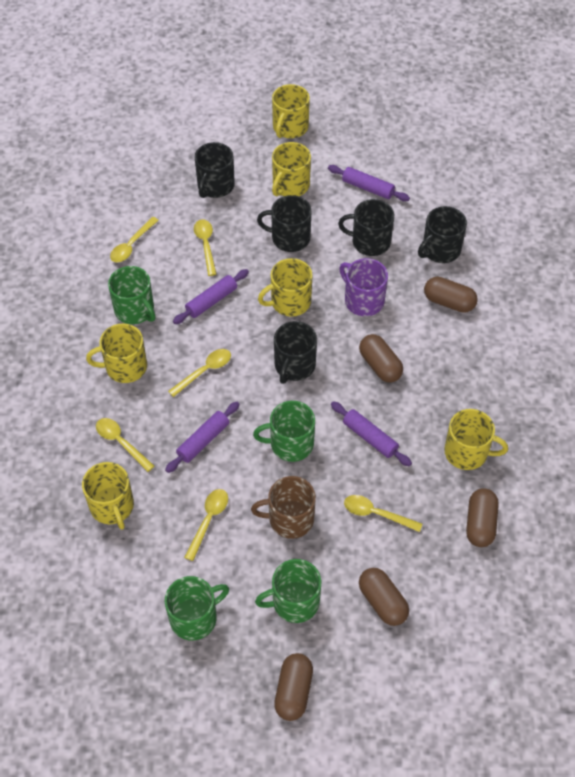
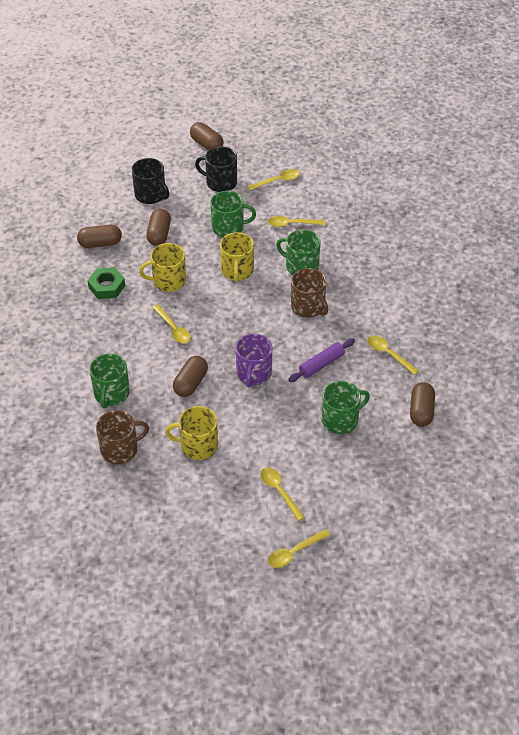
black mug: 5 -> 2
brown mug: 1 -> 2
green nut: 0 -> 1
purple rolling pin: 4 -> 1
yellow mug: 6 -> 3

